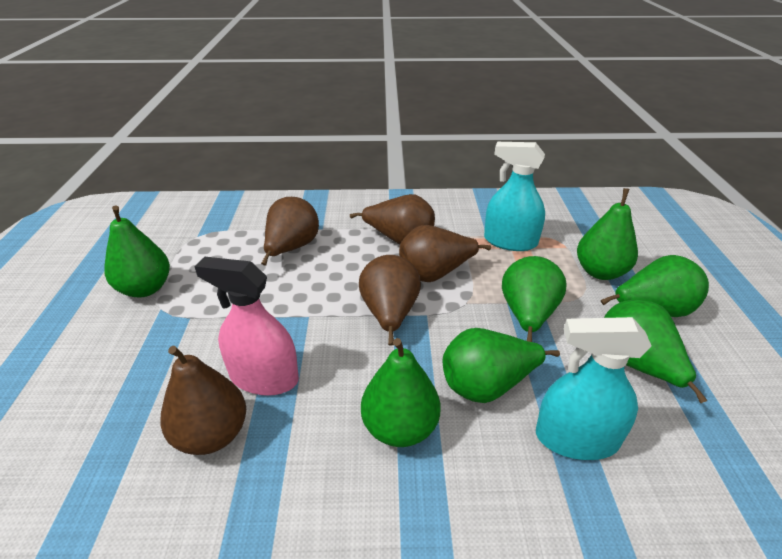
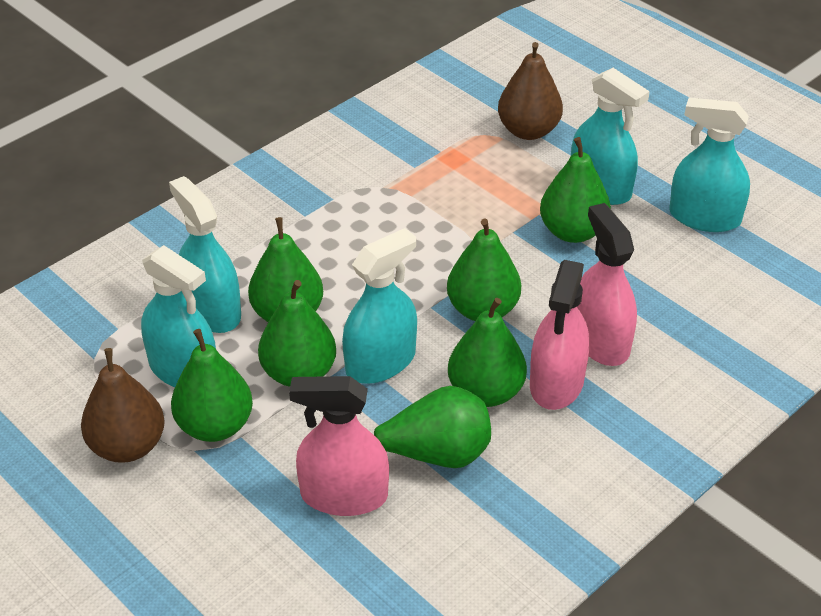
brown pear: 5 -> 2
pink spray bottle: 1 -> 3
turquoise spray bottle: 2 -> 5

